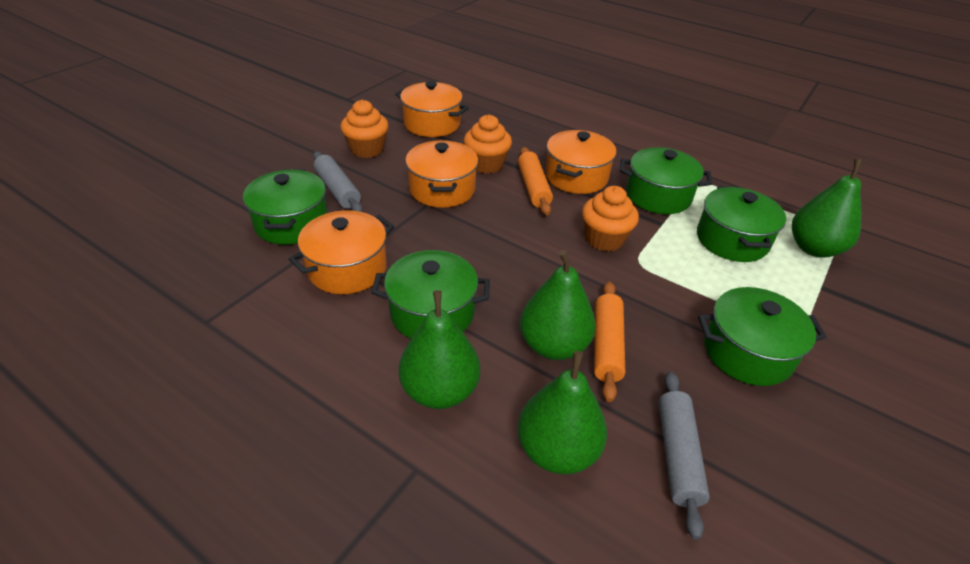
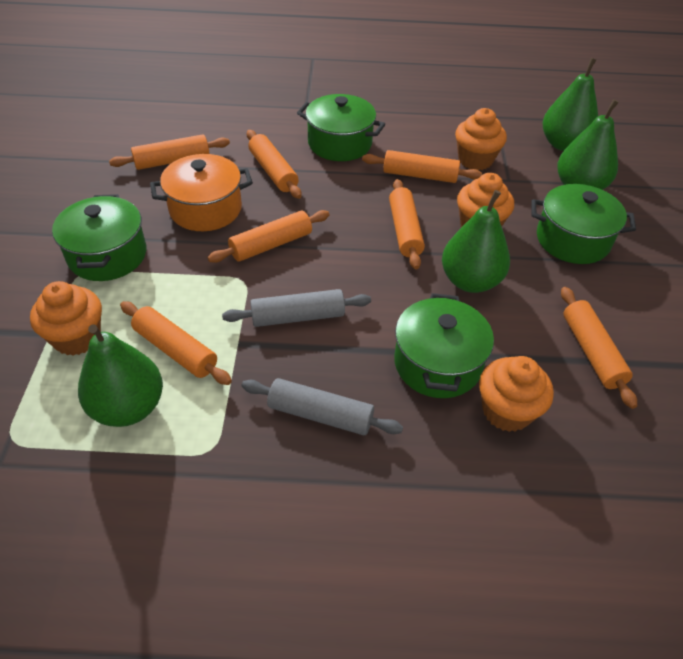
green pot: 5 -> 4
orange cupcake: 3 -> 4
orange pot: 4 -> 1
orange rolling pin: 2 -> 7

